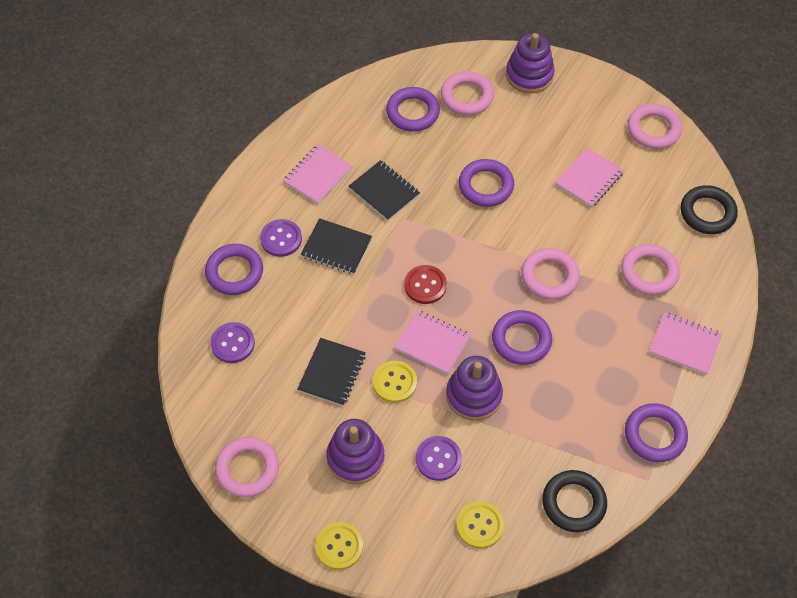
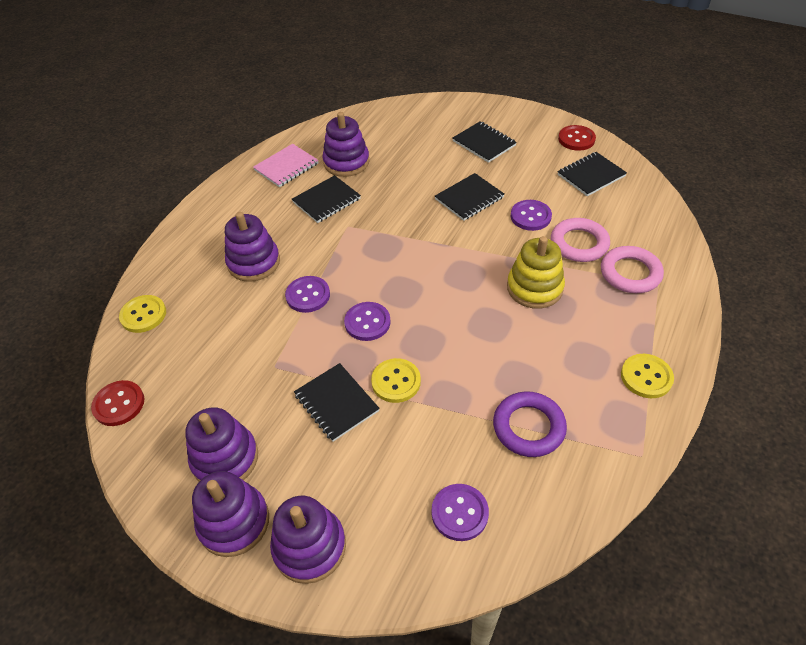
black notebook: 3 -> 5
black ring: 2 -> 0
pink notebook: 4 -> 1
pink ring: 5 -> 2
purple button: 3 -> 4
purple ring: 5 -> 1
purple stacking toy: 3 -> 5
red button: 1 -> 2
yellow stacking toy: 0 -> 1

